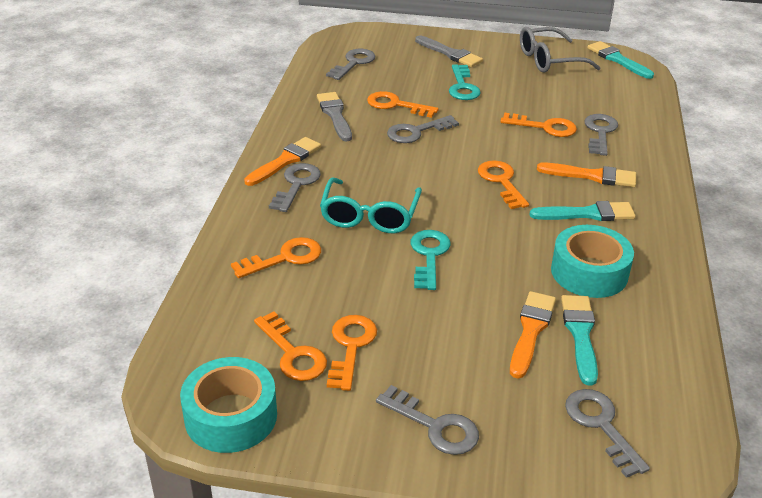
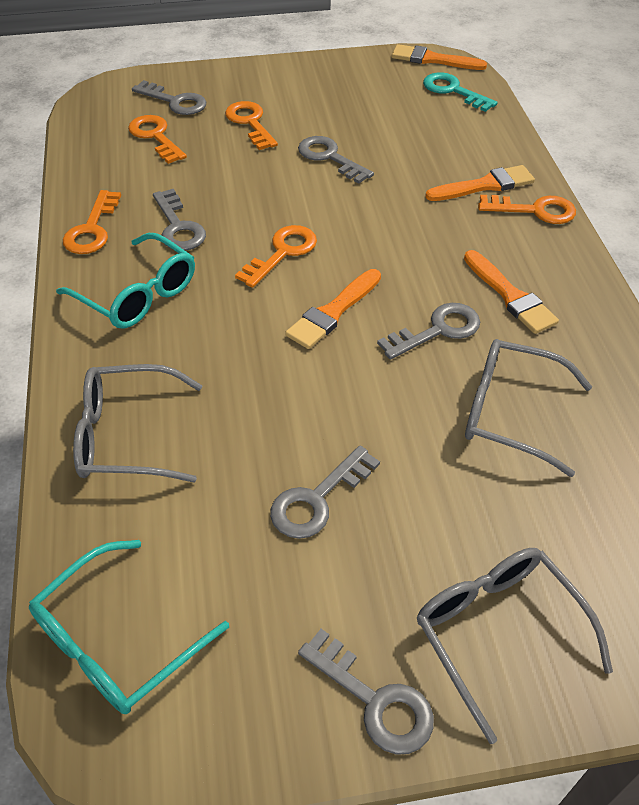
grey brush: 2 -> 0
grey glasses: 1 -> 3
orange brush: 3 -> 4
orange key: 6 -> 5
turquoise brush: 3 -> 0
turquoise glasses: 1 -> 2
turquoise key: 2 -> 1
turquoise tape: 2 -> 0

